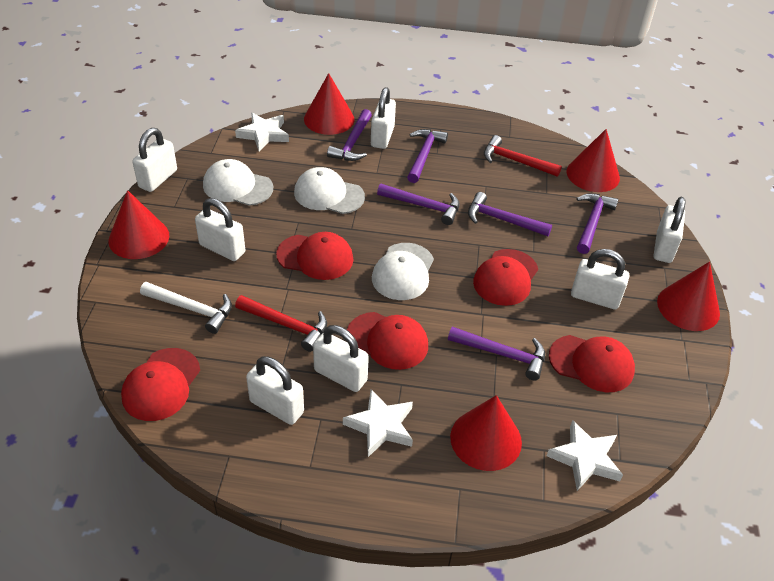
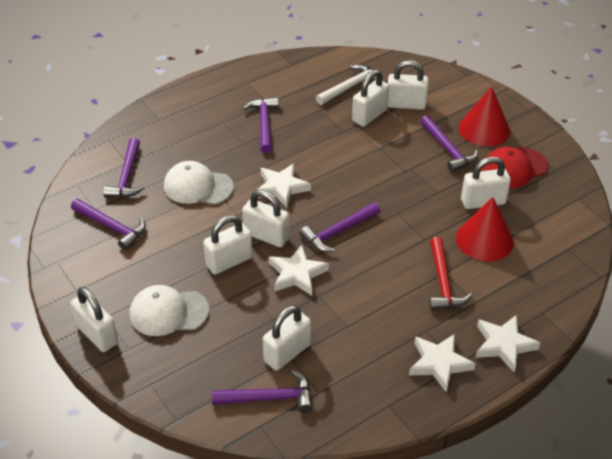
red cap: 5 -> 1
red cone: 5 -> 2
red hammer: 2 -> 1
white cap: 3 -> 2
white star: 3 -> 4

